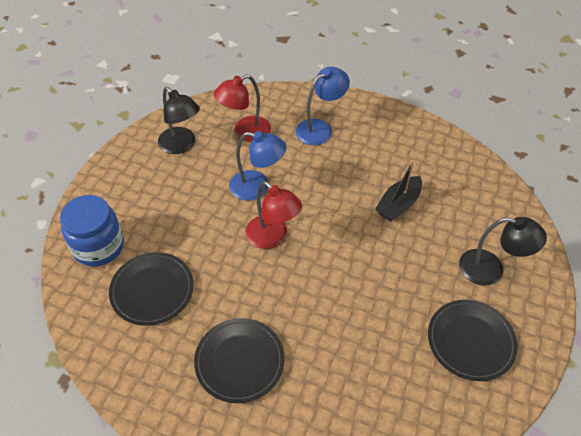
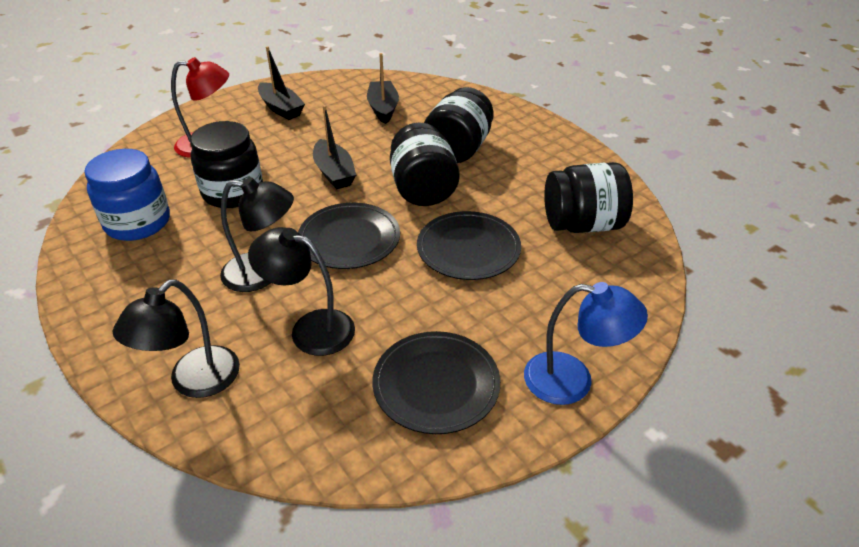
black boat: 1 -> 3
black jar: 0 -> 4
black lamp: 2 -> 3
blue lamp: 2 -> 1
red lamp: 2 -> 1

